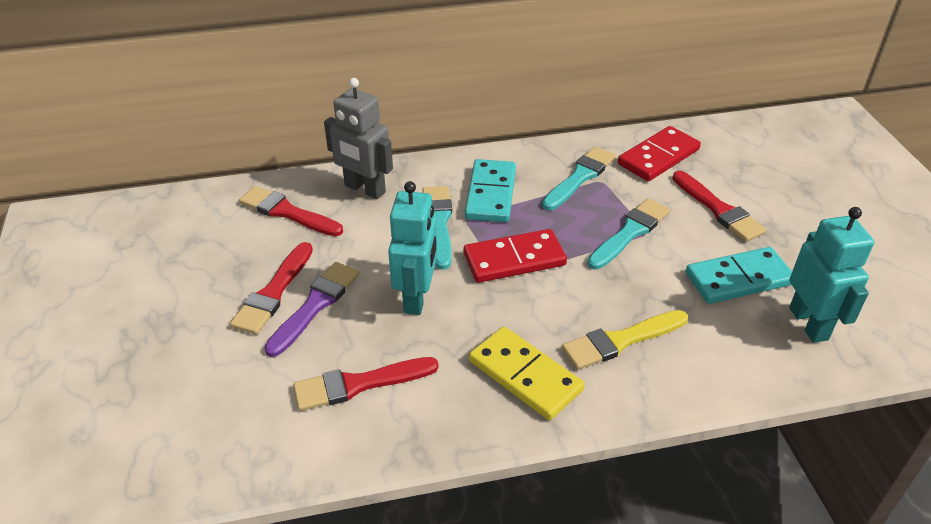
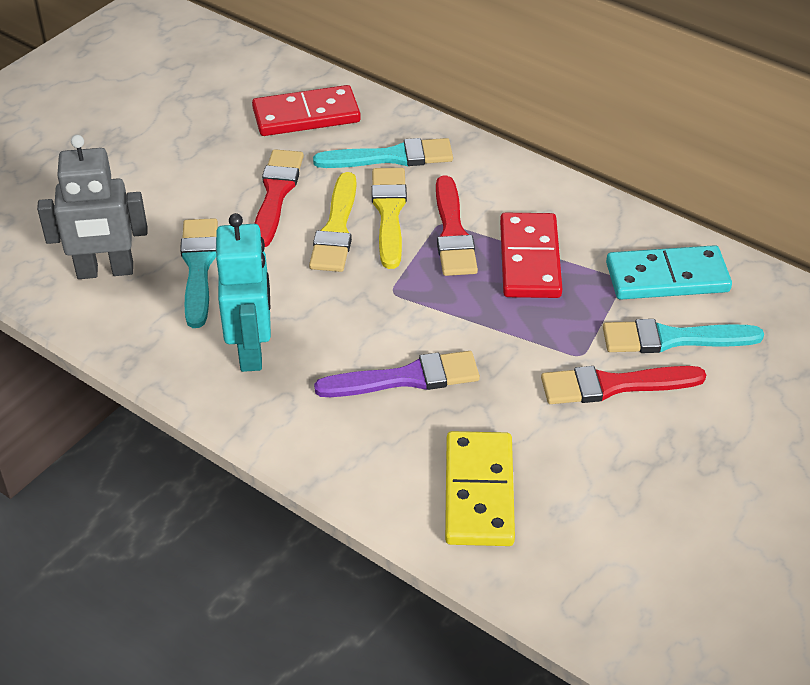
red brush: 4 -> 3
turquoise domino: 2 -> 1
turquoise robot: 2 -> 1
yellow brush: 1 -> 2

